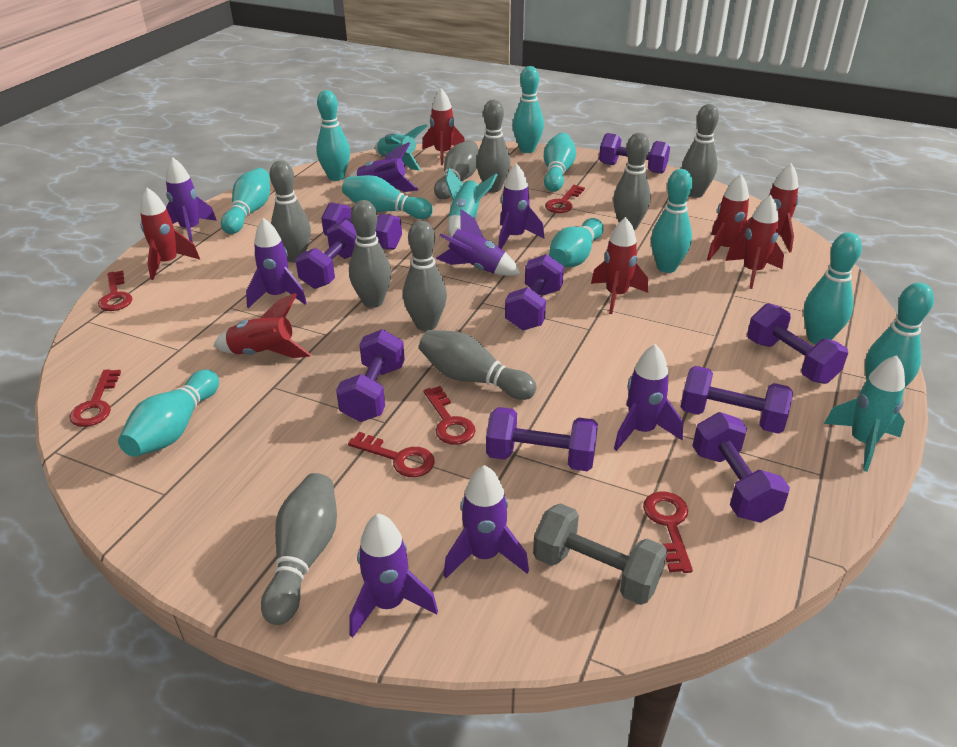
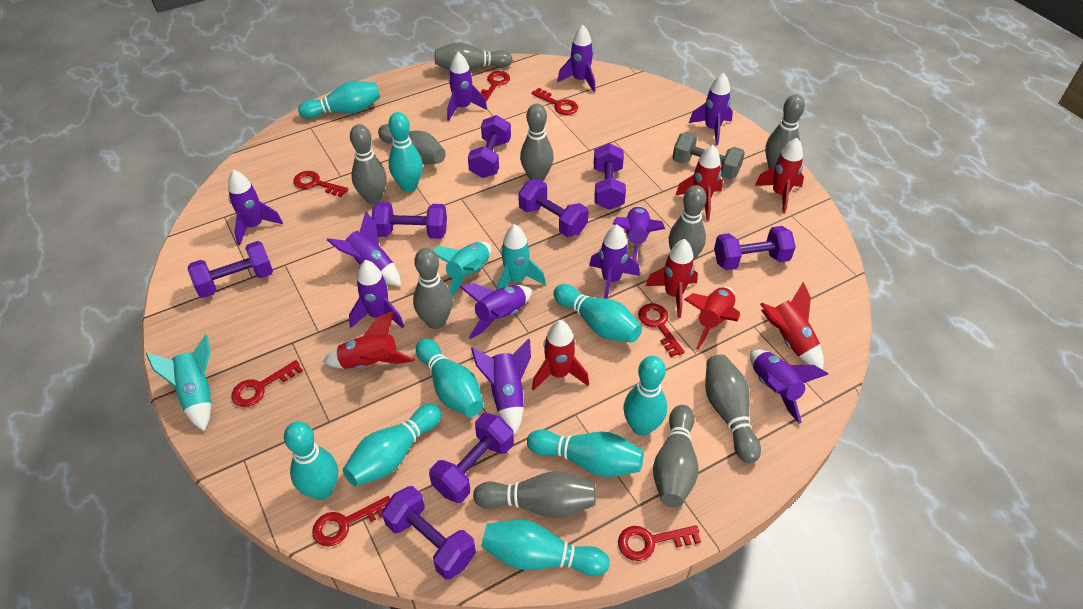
grey bowling pin: 9 -> 10
purple dumbbell: 9 -> 8
purple rocket: 8 -> 11
red key: 6 -> 7
turquoise bowling pin: 10 -> 9

